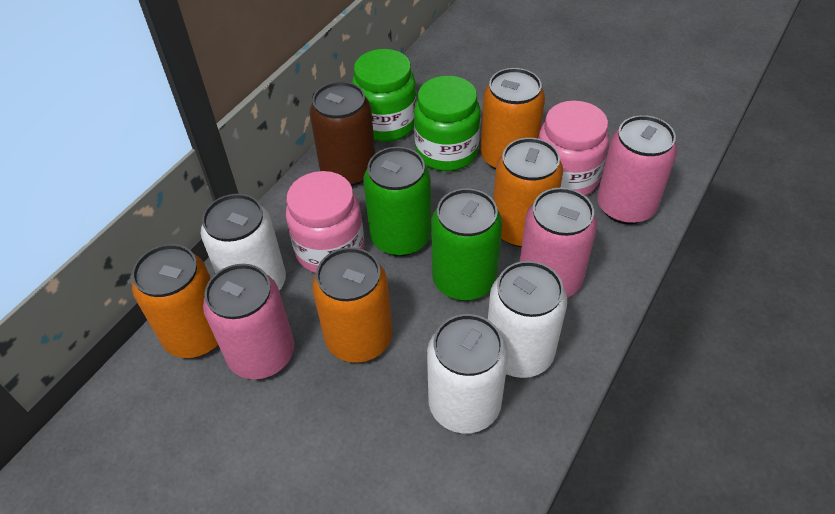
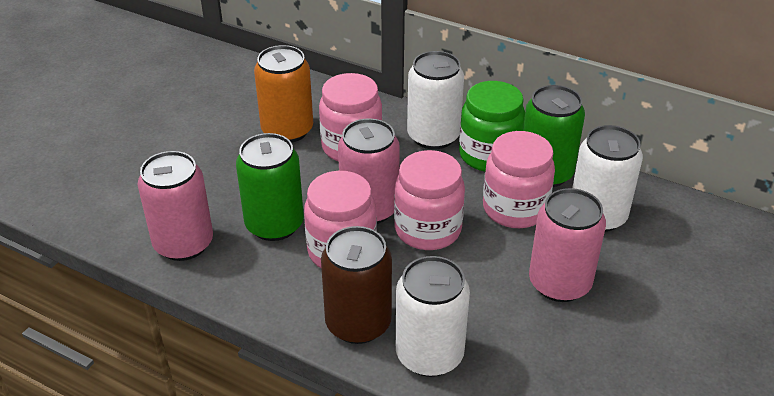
green jar: 2 -> 1
orange can: 4 -> 1
pink jar: 2 -> 4

